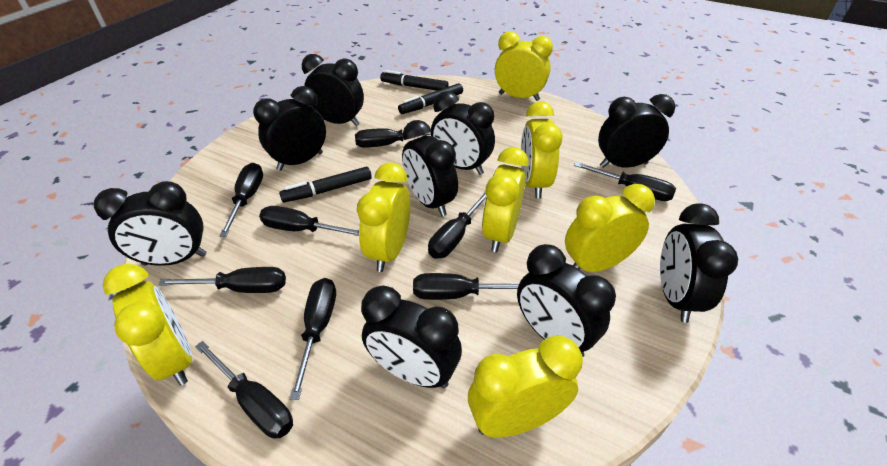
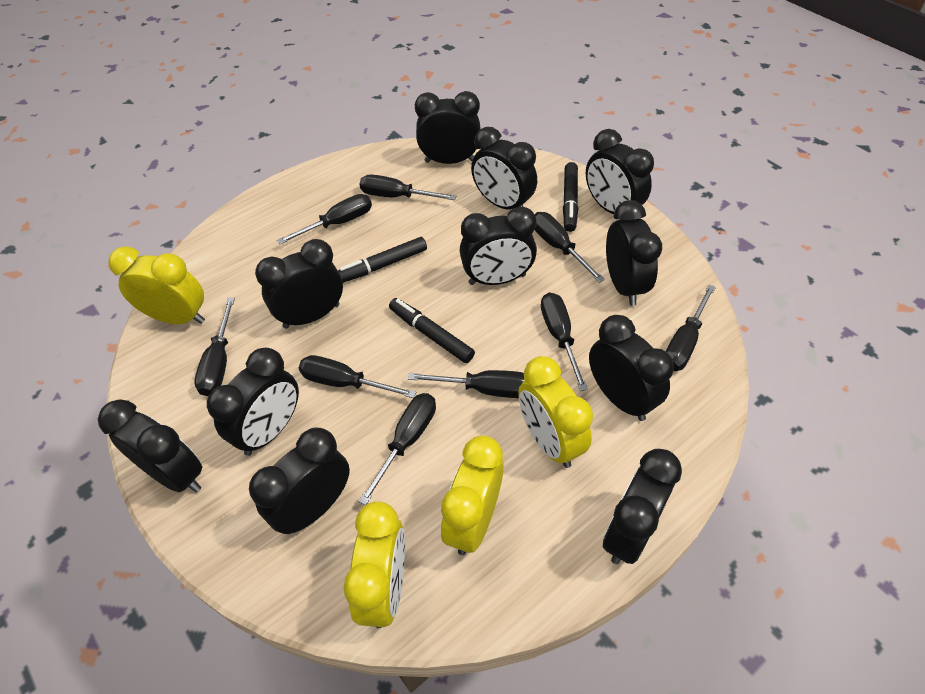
black clock: 9 -> 11
yellow clock: 7 -> 4

